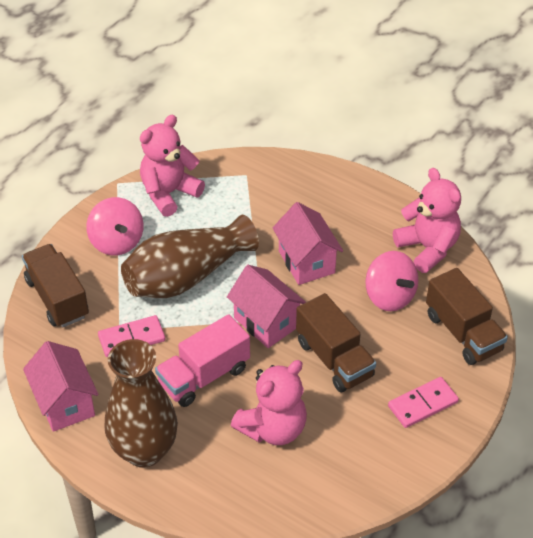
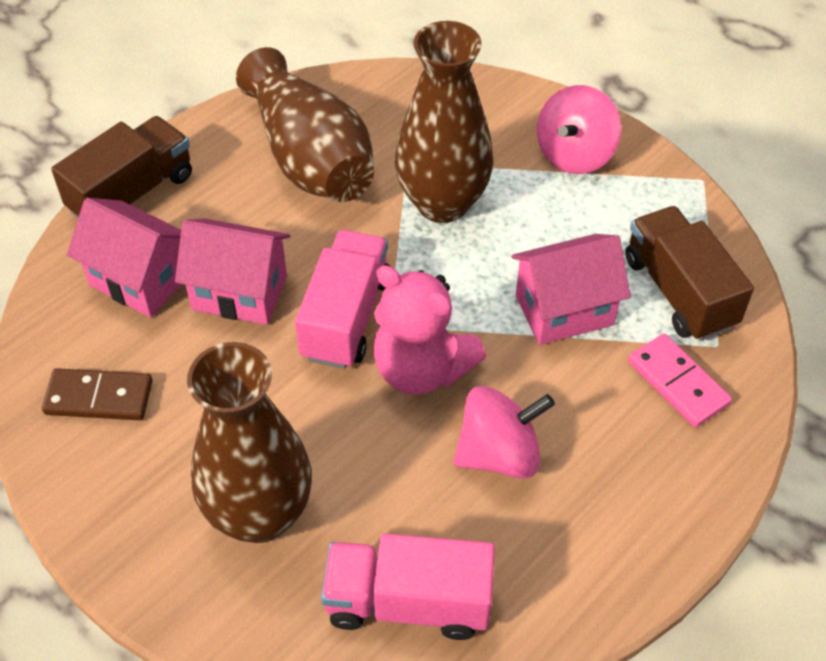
brown domino: 0 -> 1
brown truck: 3 -> 2
brown vase: 2 -> 3
pink domino: 2 -> 1
pink teddy bear: 3 -> 1
pink truck: 1 -> 2

